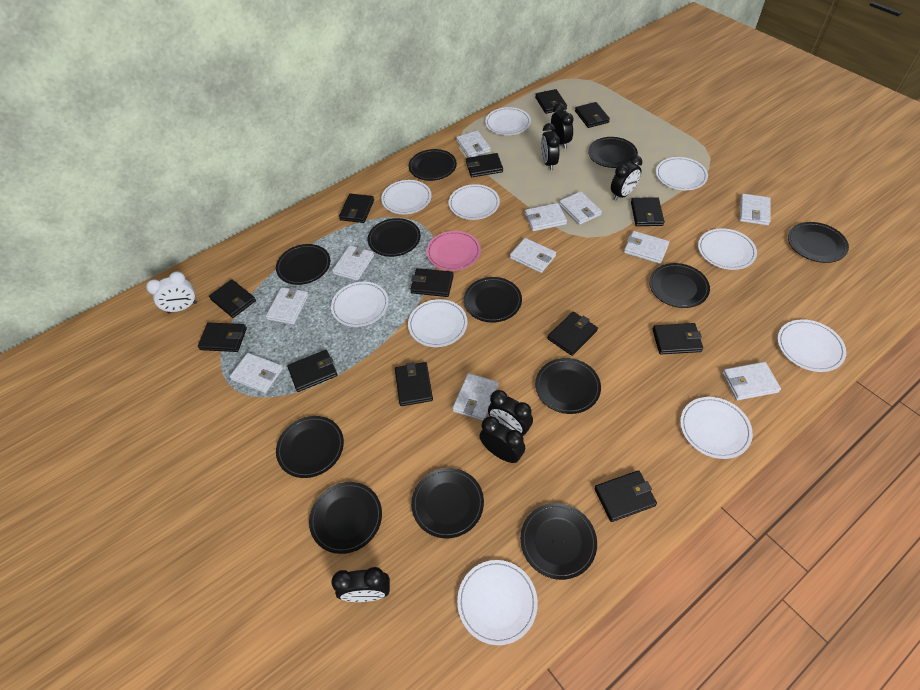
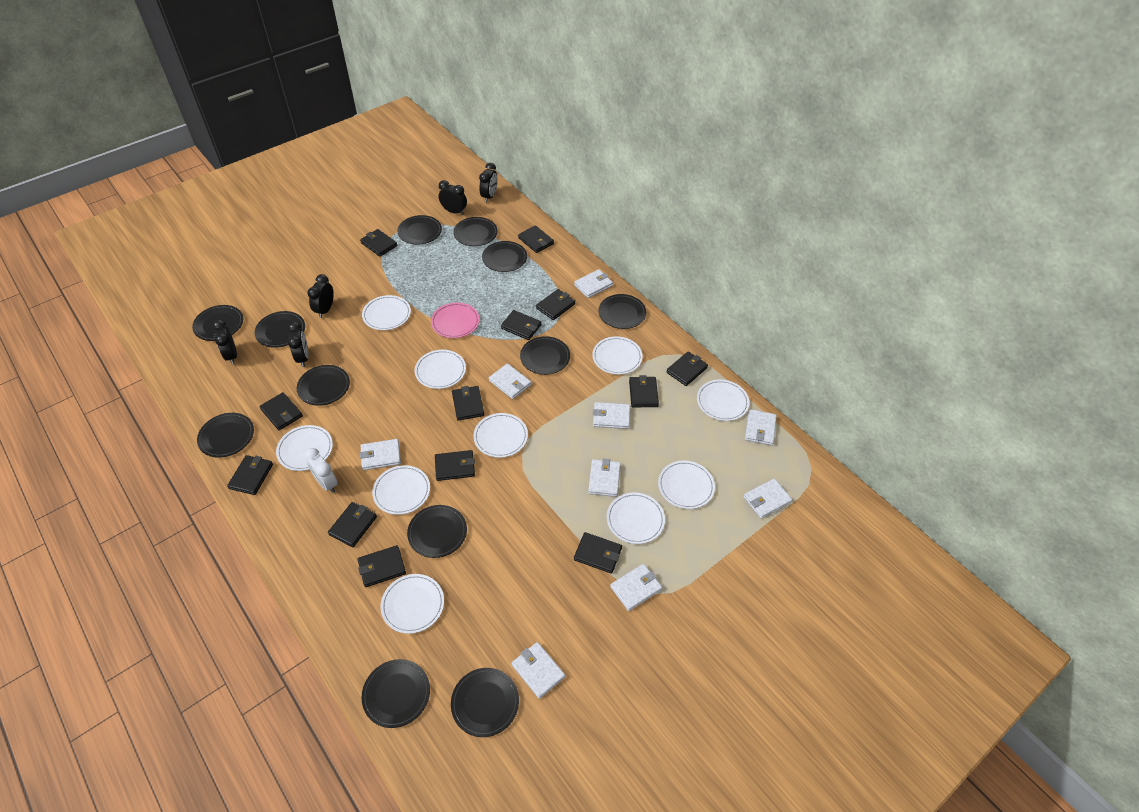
black clock: 6 -> 5
white wallet: 11 -> 9

